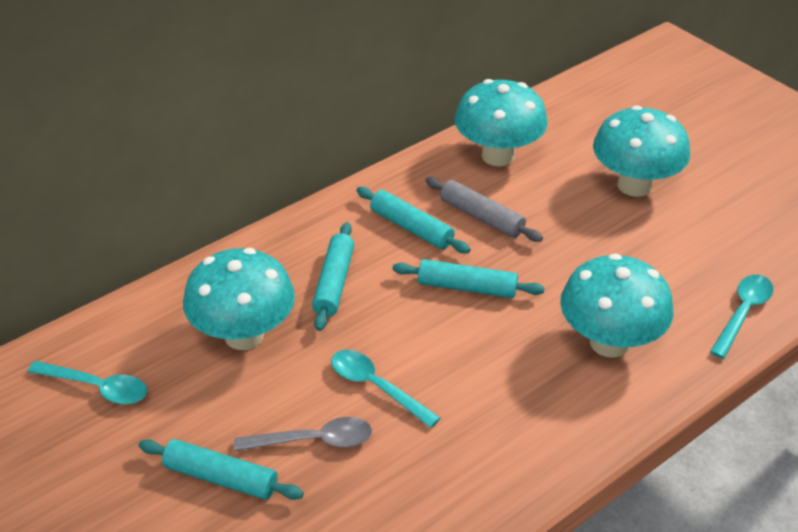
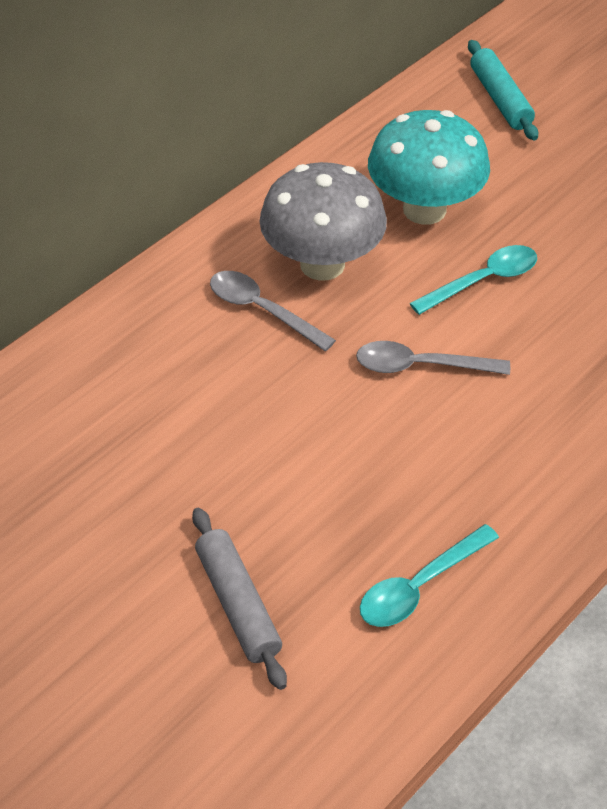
grey mushroom: 0 -> 1
grey spoon: 1 -> 2
turquoise mushroom: 4 -> 1
turquoise rolling pin: 4 -> 1
turquoise spoon: 3 -> 2

